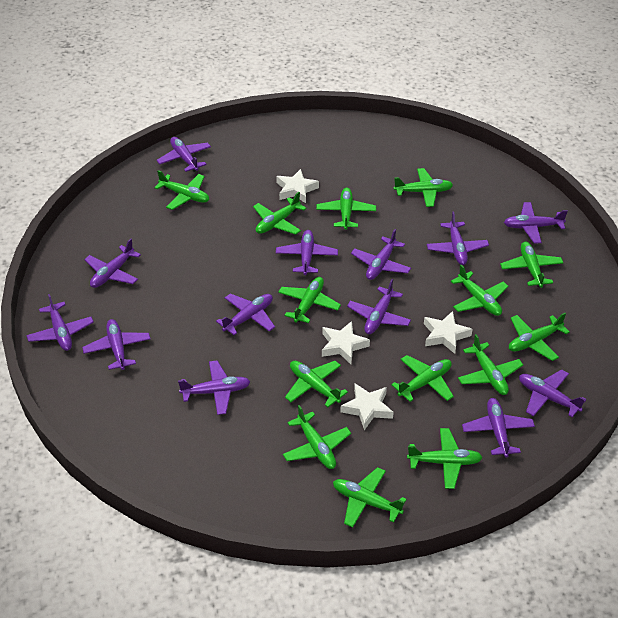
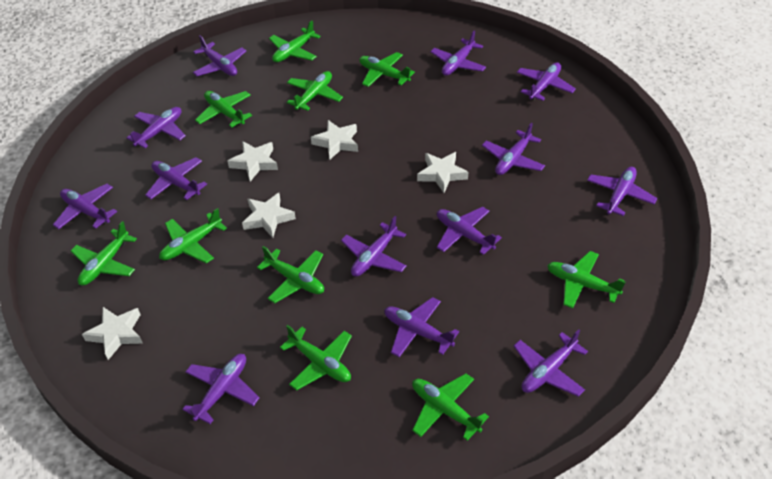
green plane: 14 -> 10
white star: 4 -> 5

